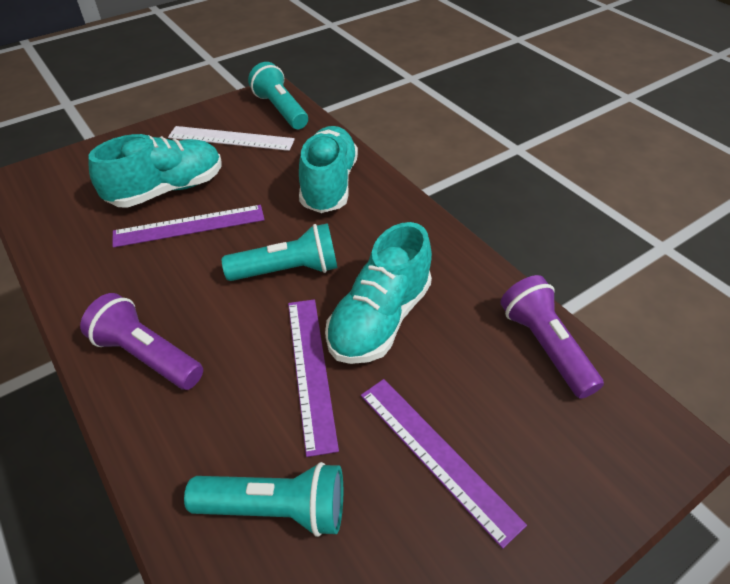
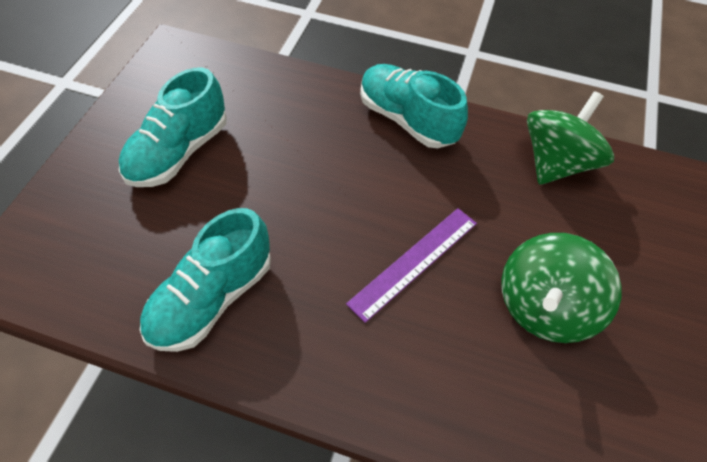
green spinning top: 0 -> 2
purple flashlight: 2 -> 0
purple ruler: 3 -> 1
turquoise flashlight: 3 -> 0
white ruler: 1 -> 0

